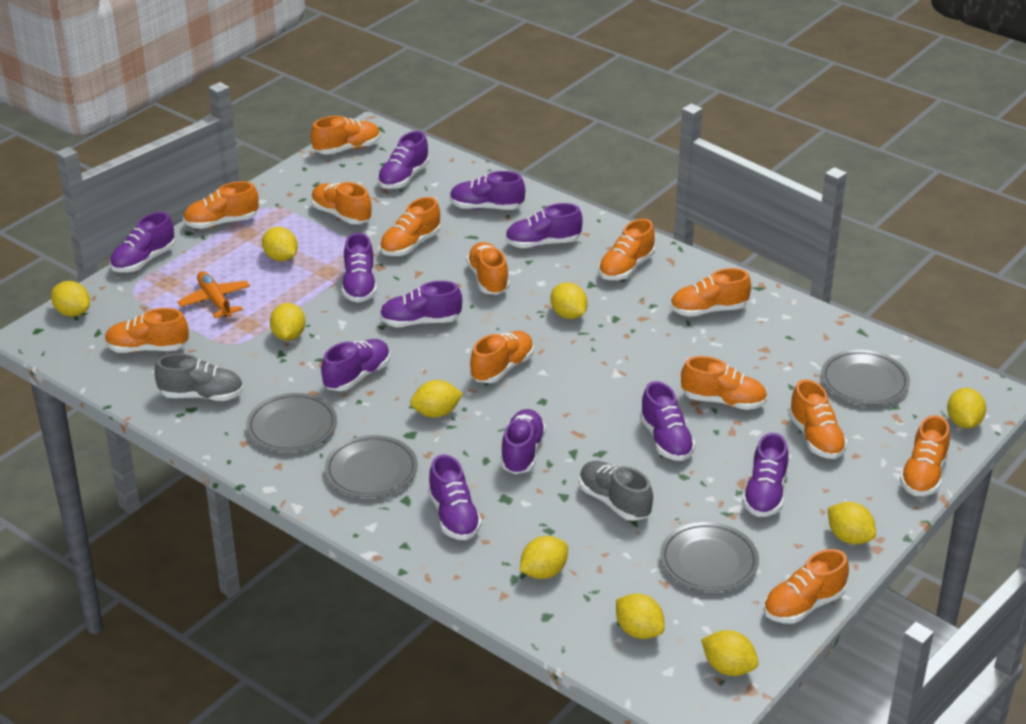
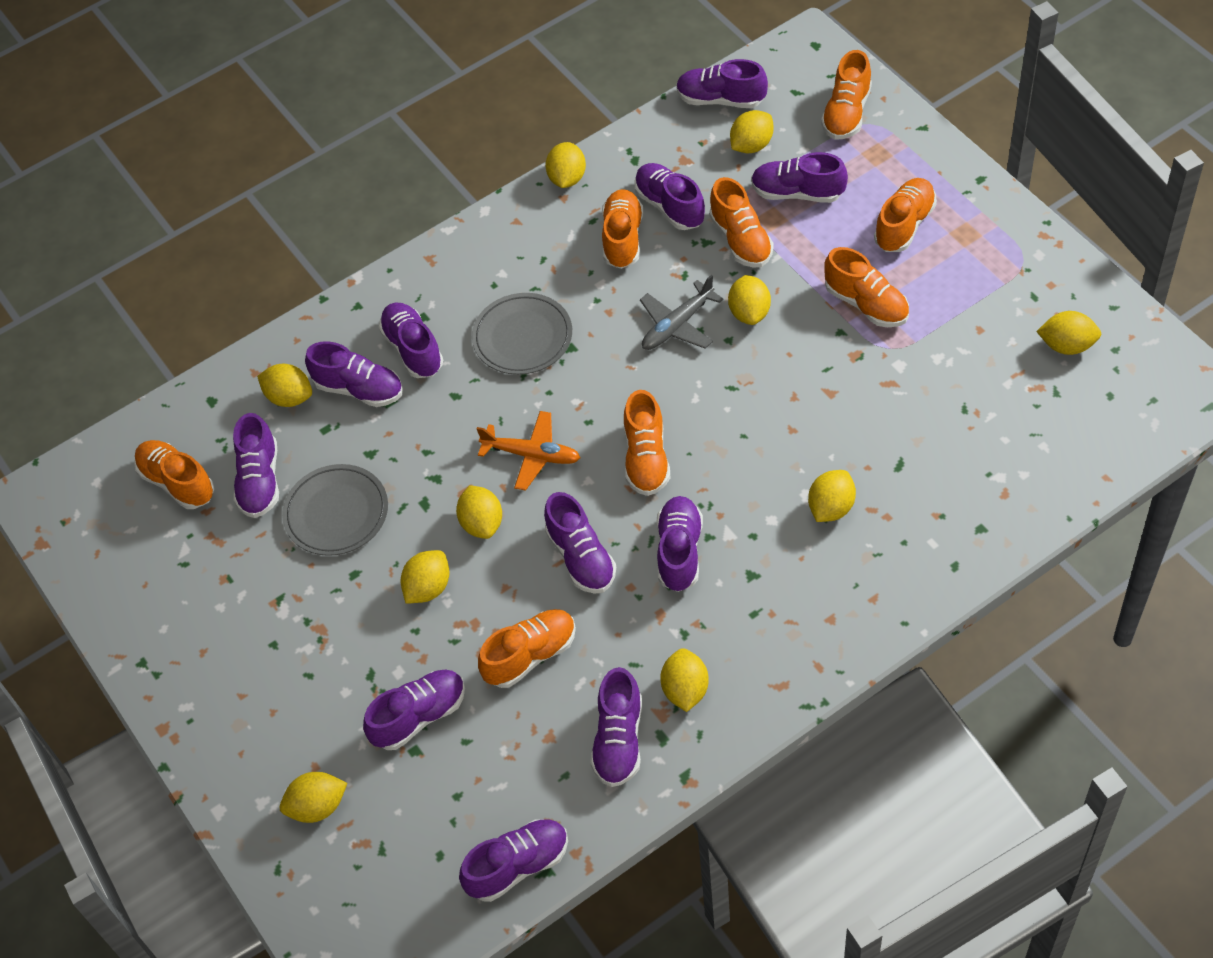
grey plane: 0 -> 1
grey plate: 4 -> 2
grey shoe: 2 -> 0
orange shoe: 13 -> 8

